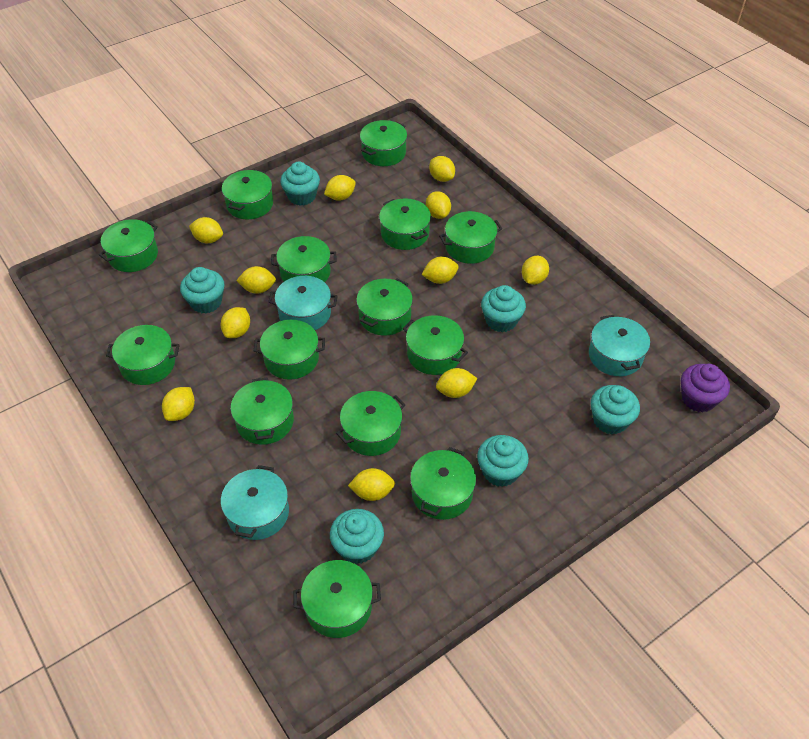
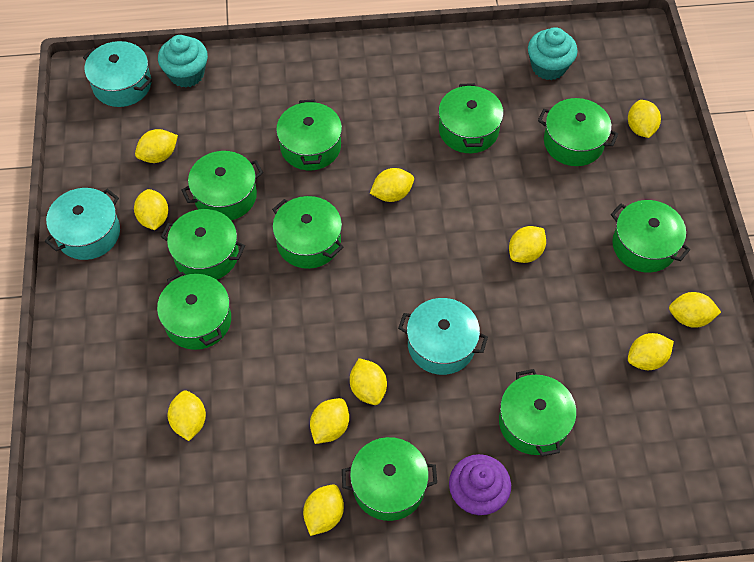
green pot: 14 -> 10
turquoise cupcake: 6 -> 2

